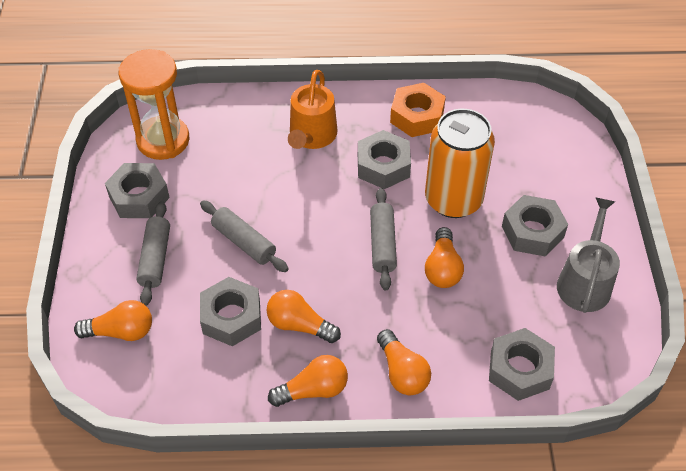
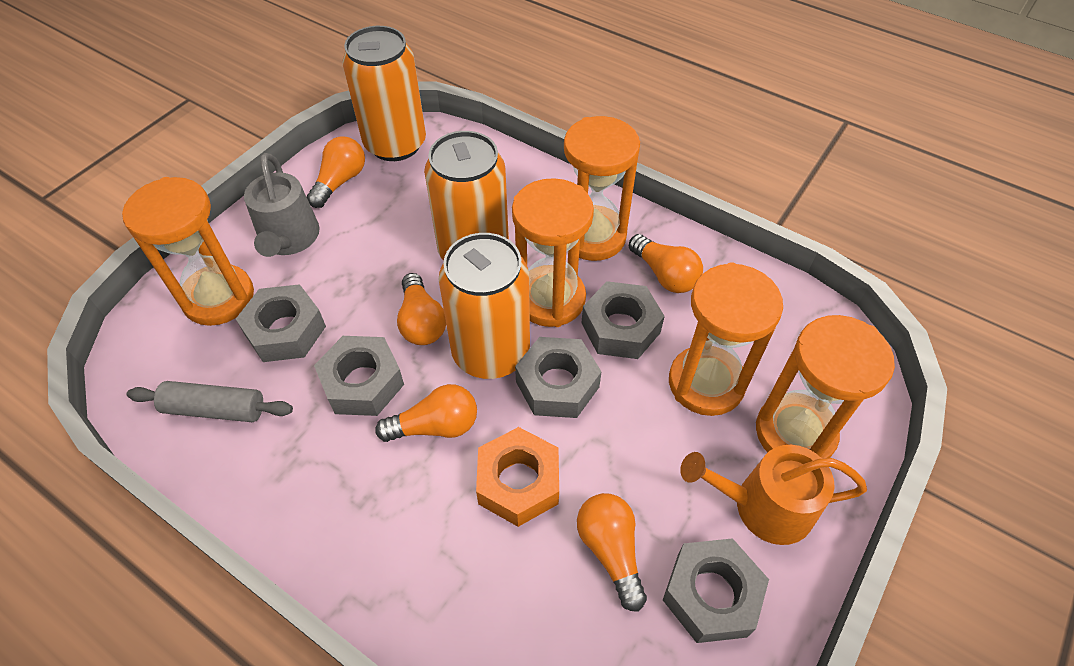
grey rolling pin: 3 -> 1
orange can: 1 -> 3
orange hourglass: 1 -> 5

